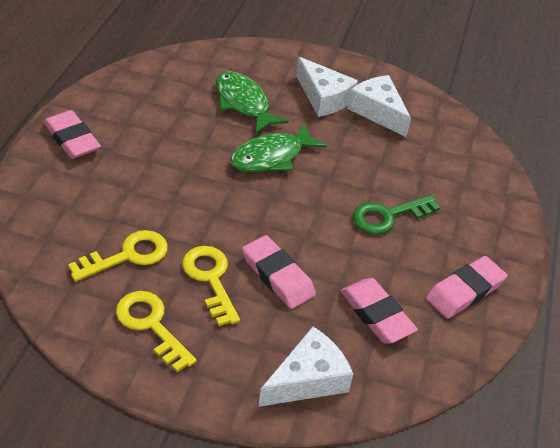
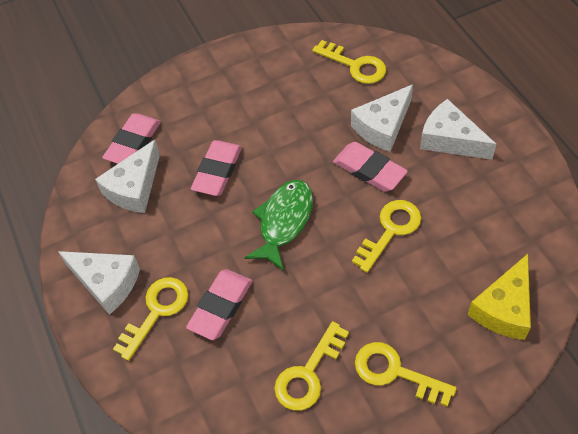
green fish: 2 -> 1
green key: 1 -> 0
white cheese: 3 -> 4
yellow cheese: 0 -> 1
yellow key: 3 -> 5

